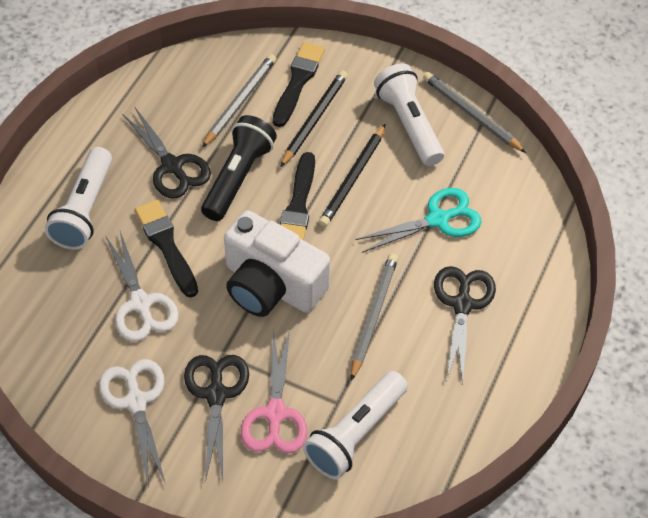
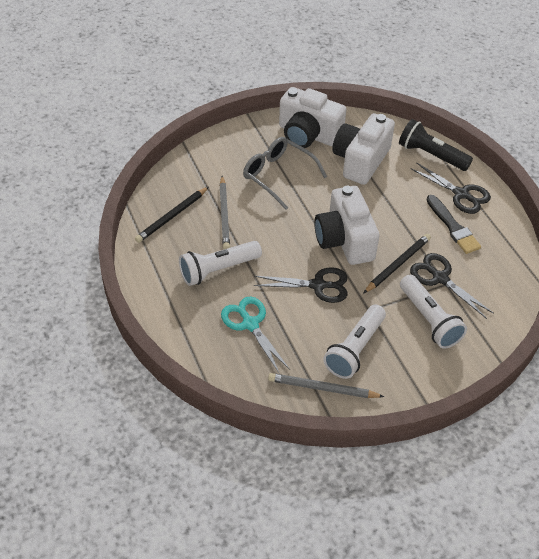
black brush: 3 -> 1
grey glasses: 0 -> 1
grey pencil: 3 -> 2
pink scissors: 1 -> 0
white camera: 1 -> 3
white scissors: 2 -> 0

